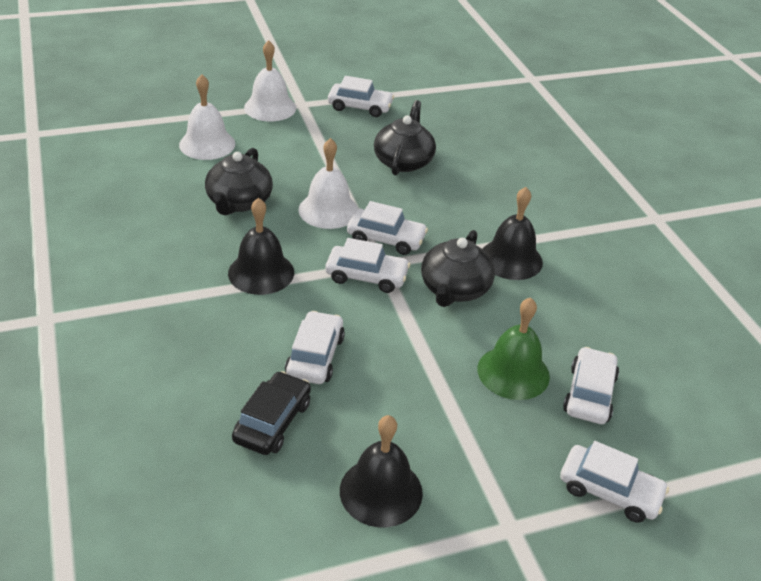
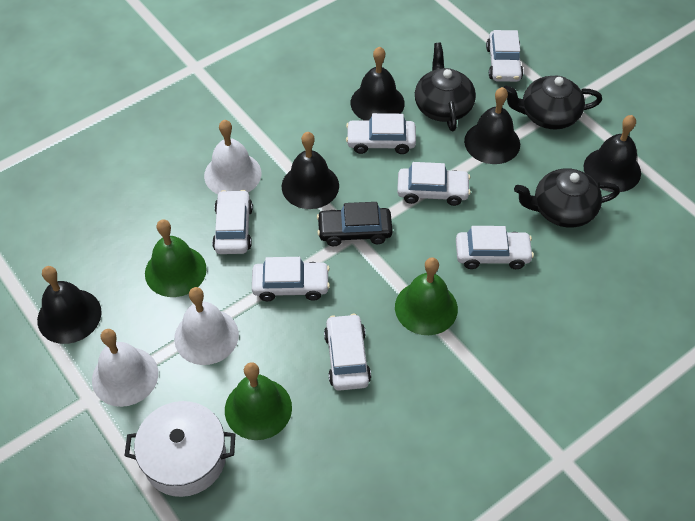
black bell: 3 -> 5
green bell: 1 -> 3
white car: 6 -> 7
white pot: 0 -> 1

